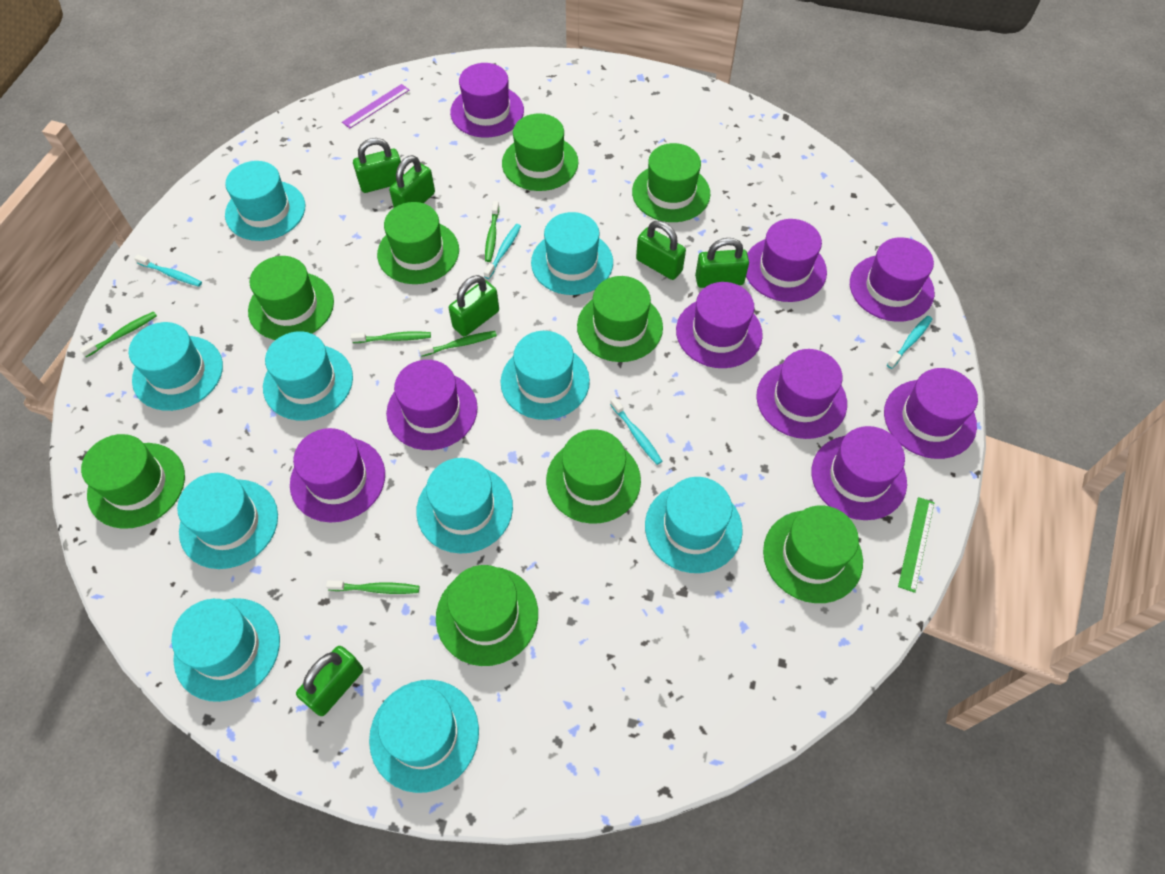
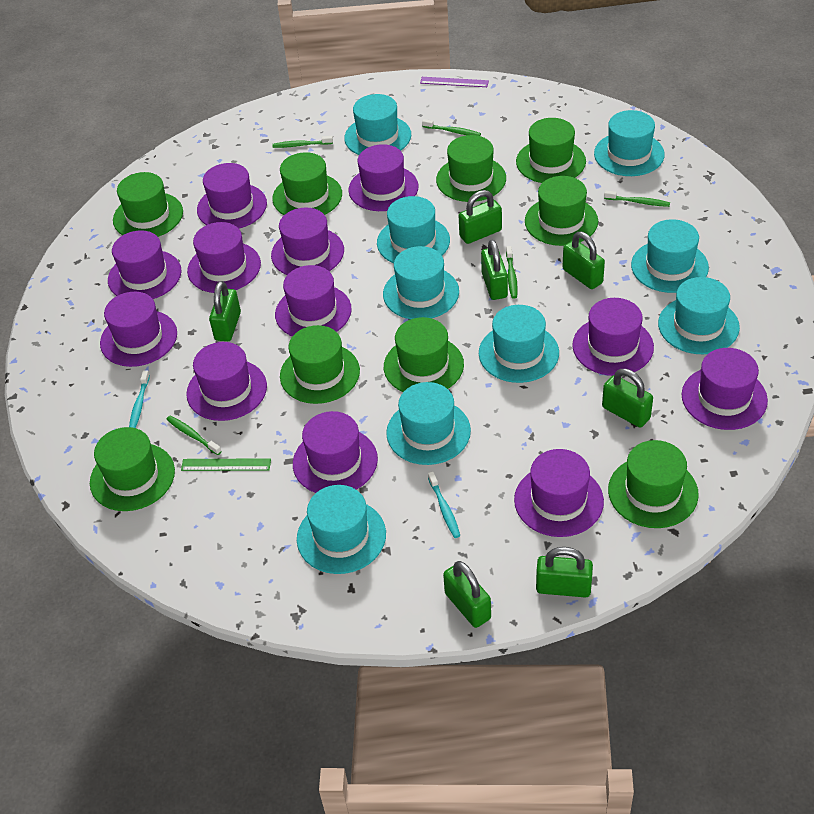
green padlock: 6 -> 7
purple hat: 9 -> 12
turquoise hat: 10 -> 9
turquoise toothbrush: 4 -> 2

